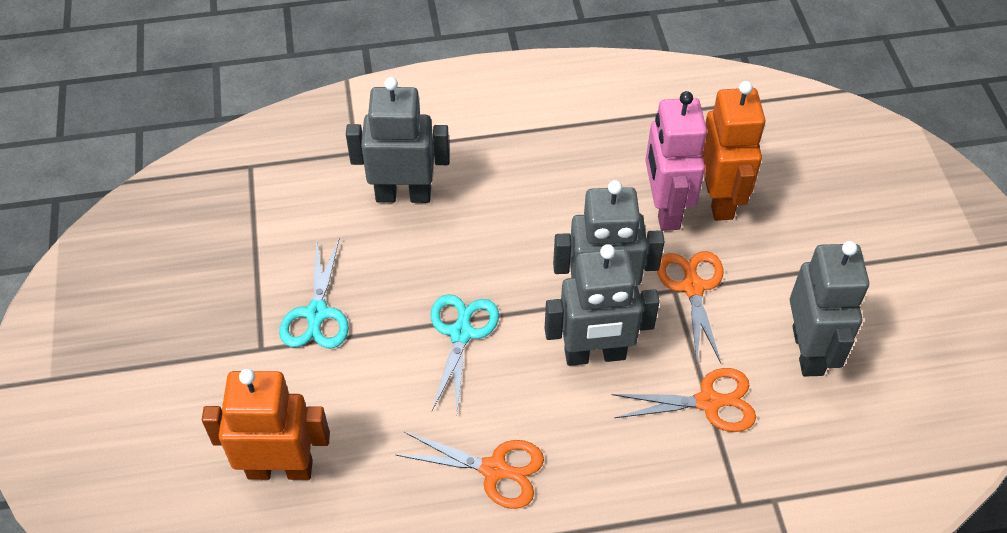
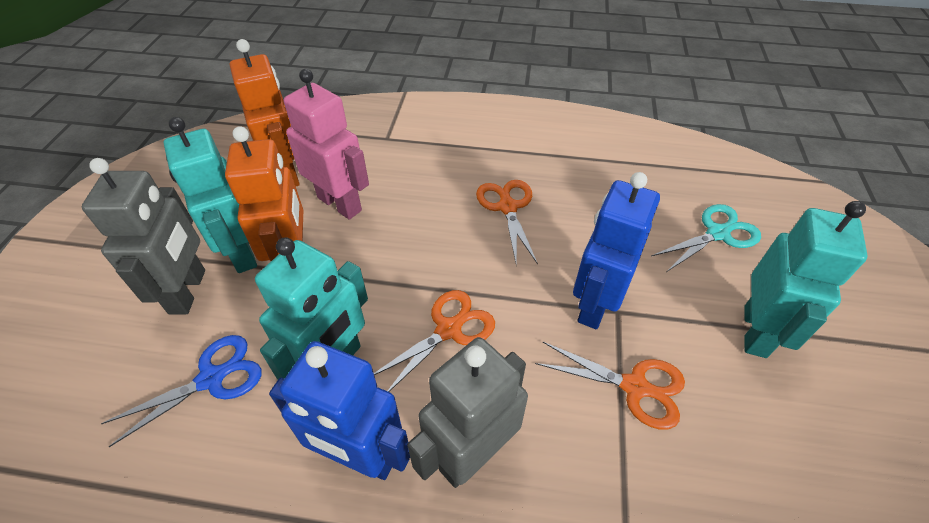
blue robot: 0 -> 2
blue scissors: 0 -> 1
grey robot: 4 -> 2
turquoise robot: 0 -> 3
turquoise scissors: 2 -> 1

